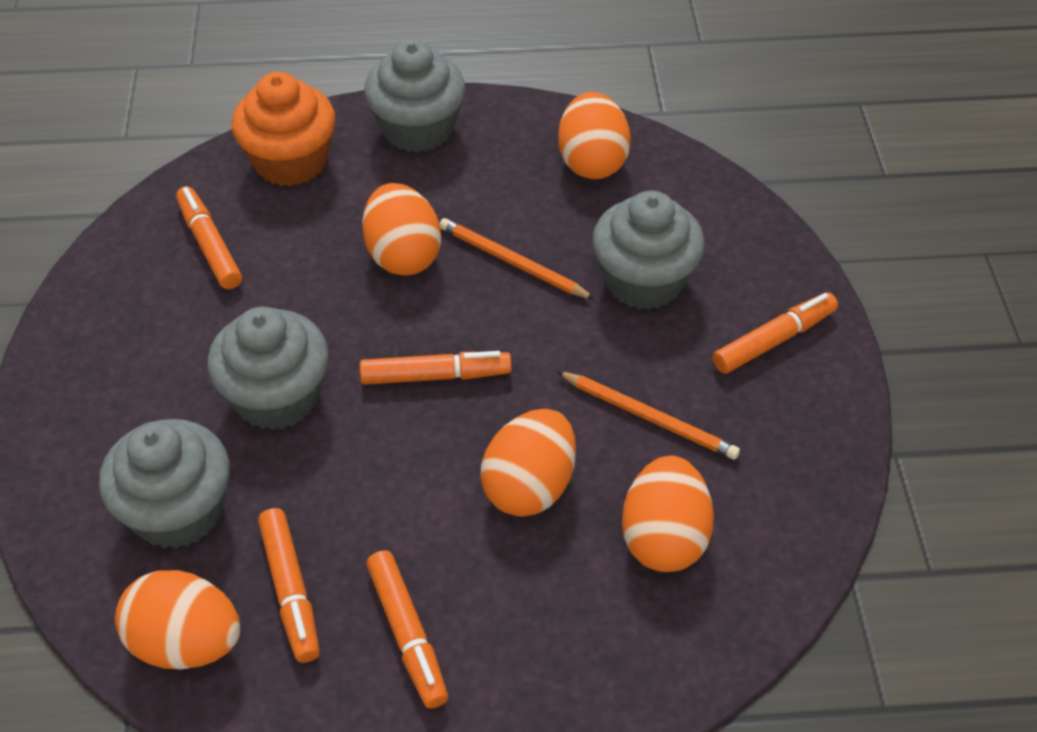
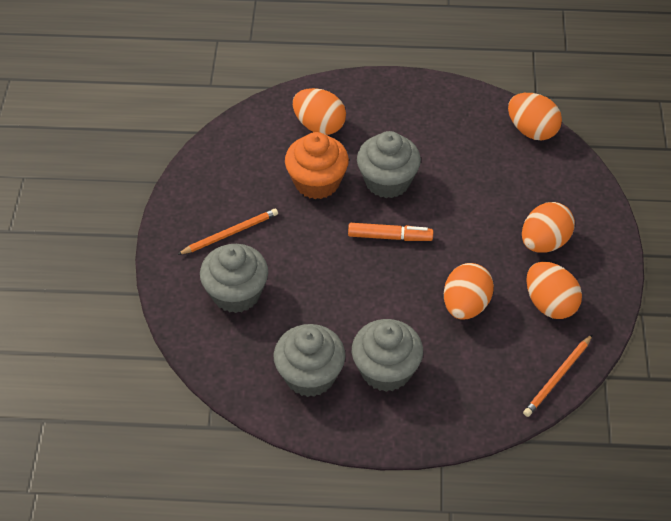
orange marker: 5 -> 1

